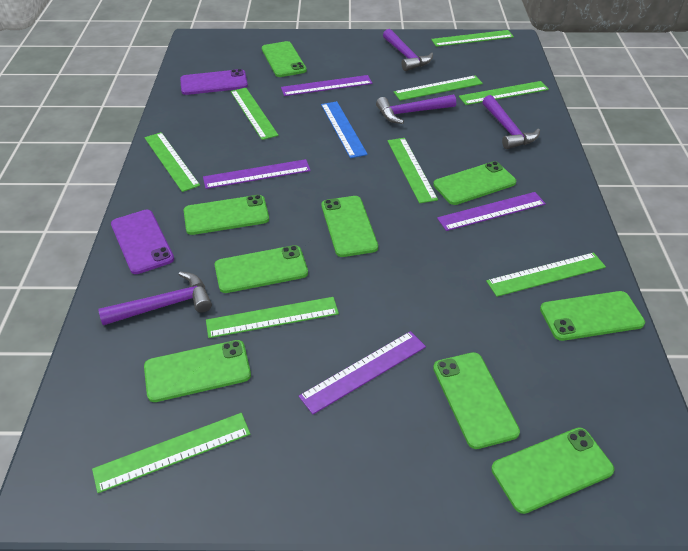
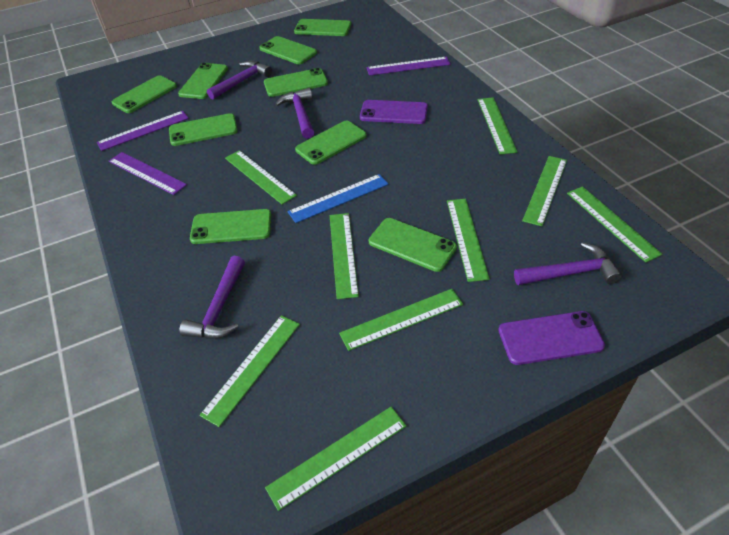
purple ruler: 4 -> 3

